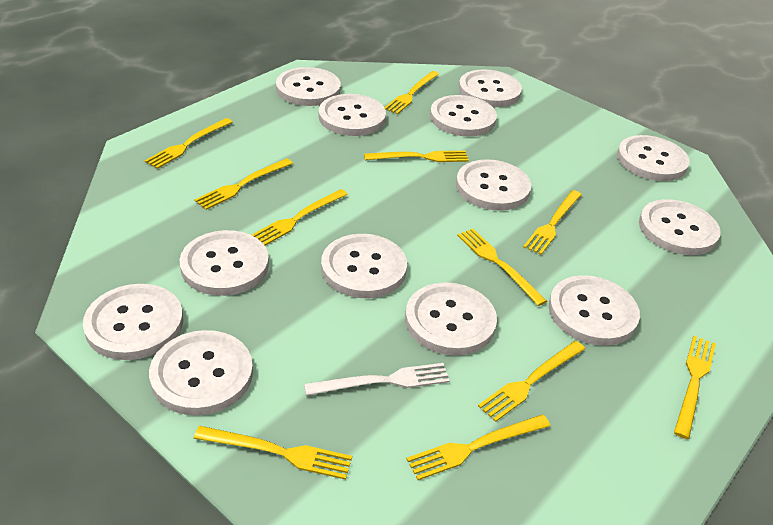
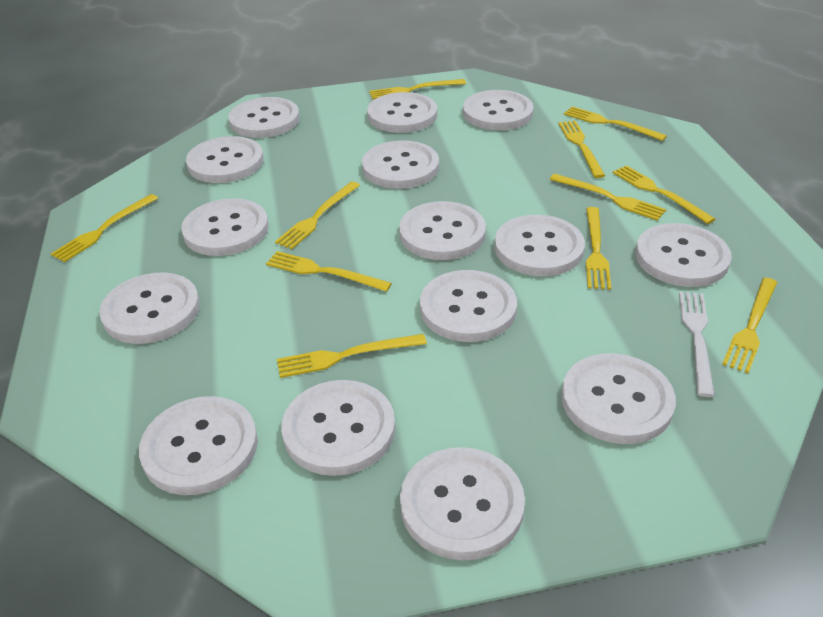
white button: 13 -> 15

